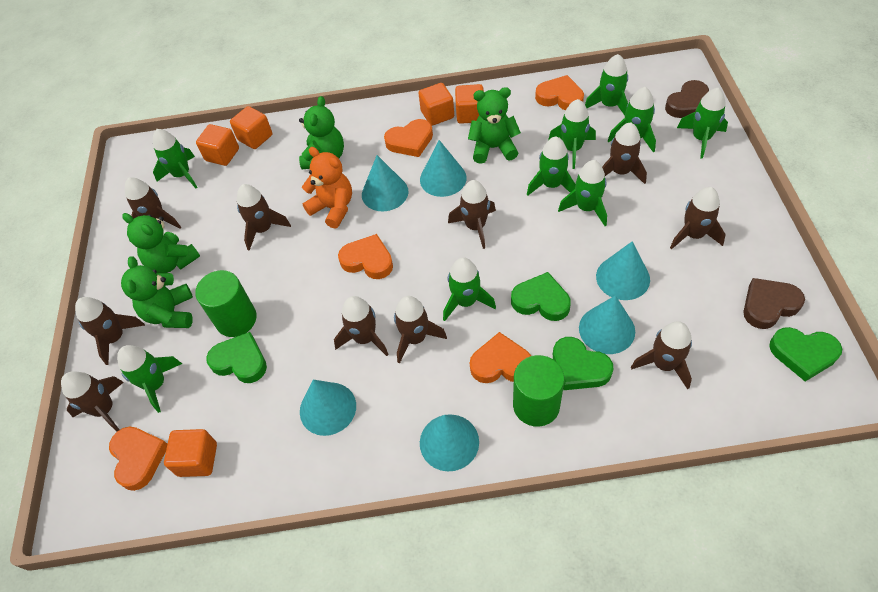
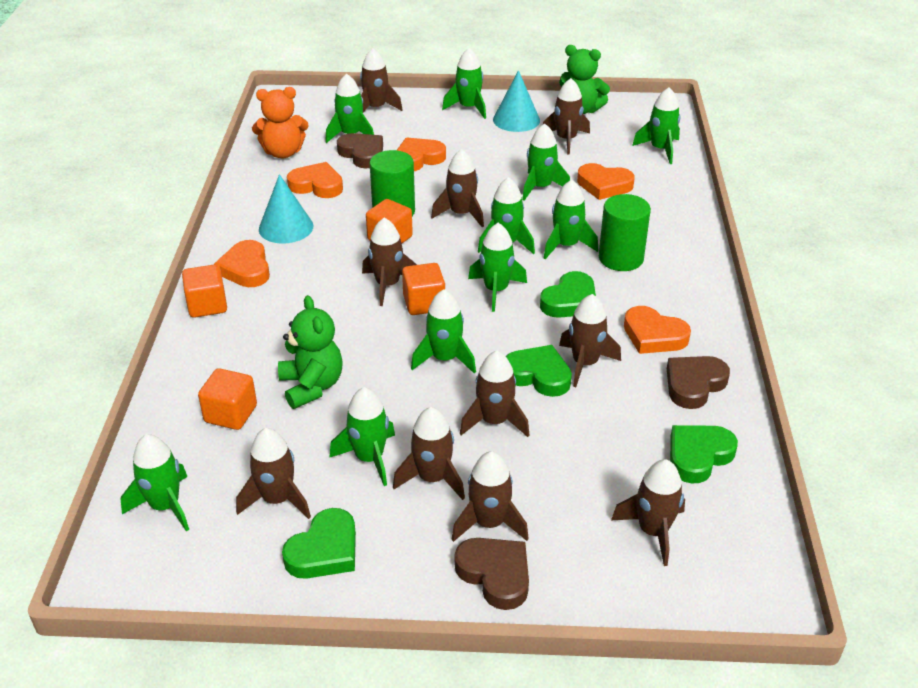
brown heart: 2 -> 3
green rocket: 9 -> 10
green teddy bear: 4 -> 2
orange cube: 5 -> 4
turquoise cone: 6 -> 2

